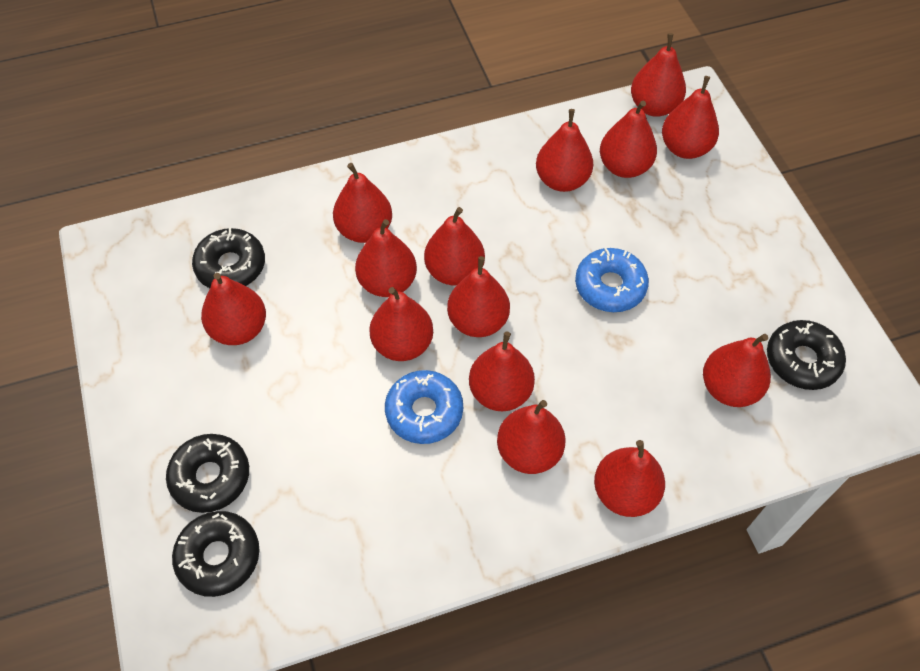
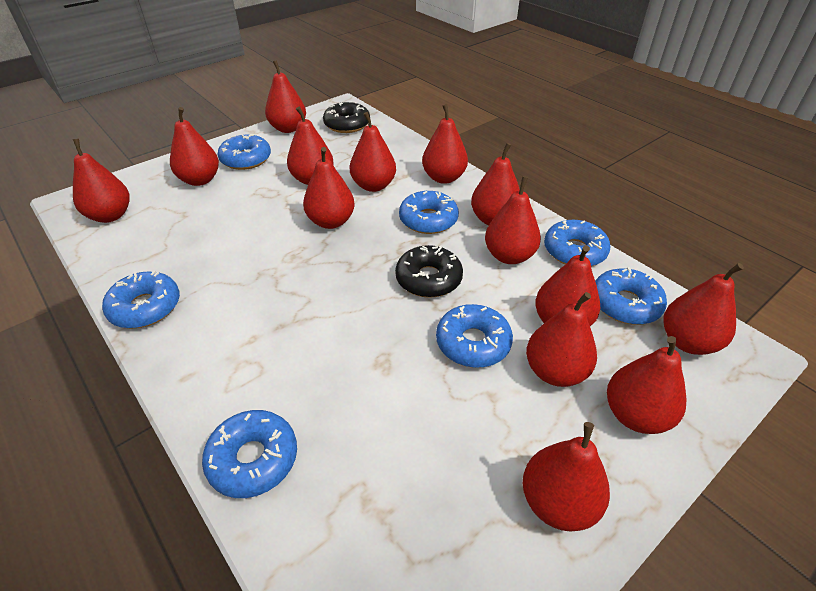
black donut: 4 -> 2
blue donut: 2 -> 7

